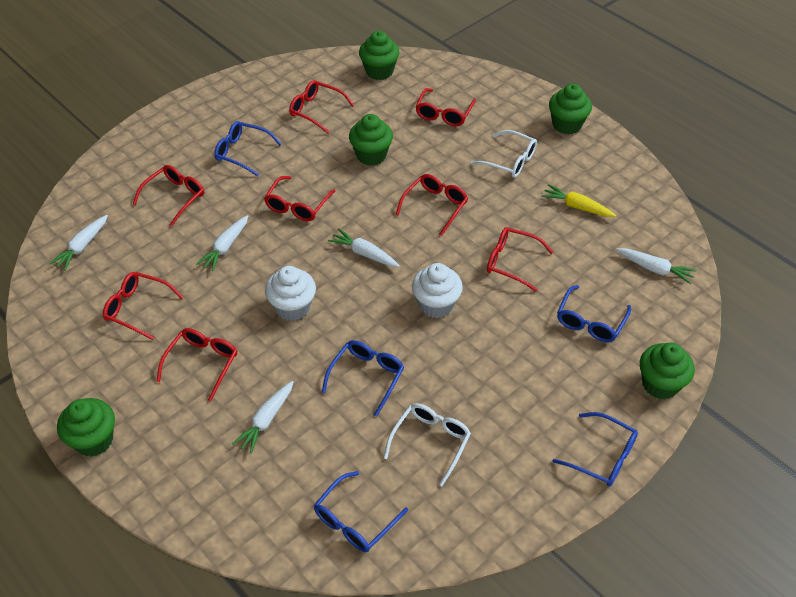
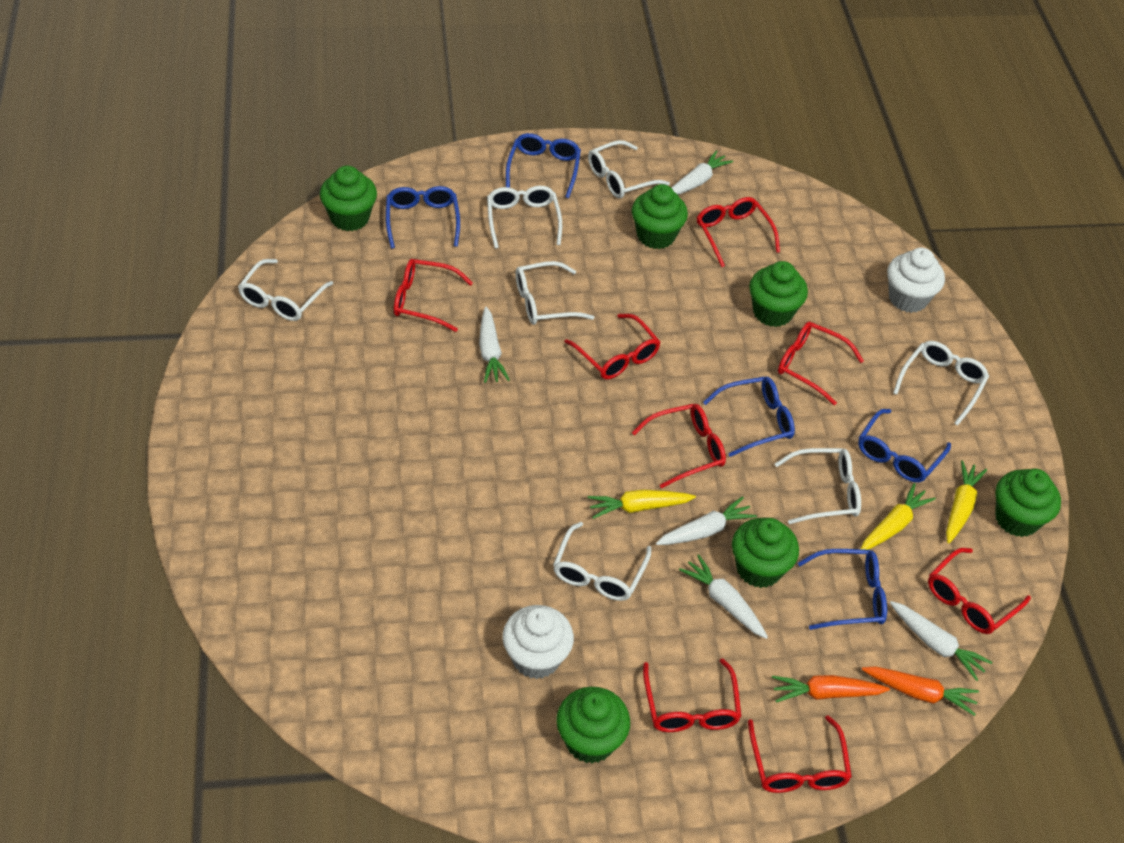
green cupcake: 5 -> 6
orange carrot: 0 -> 2
white glasses: 2 -> 7
yellow carrot: 1 -> 3

